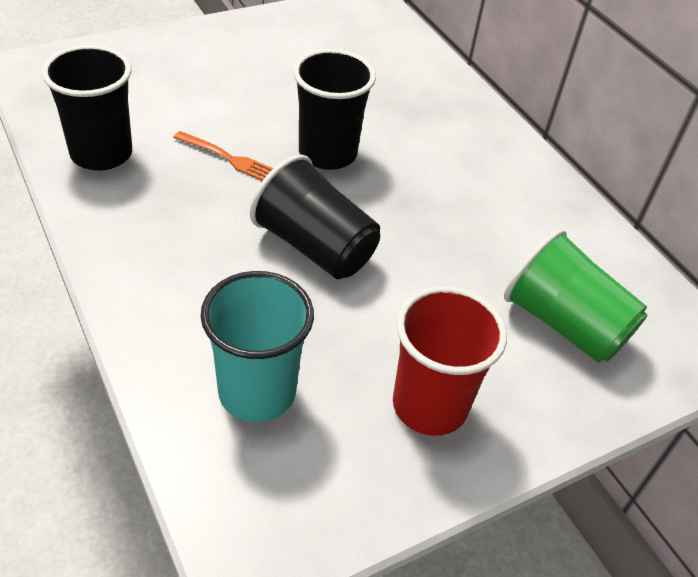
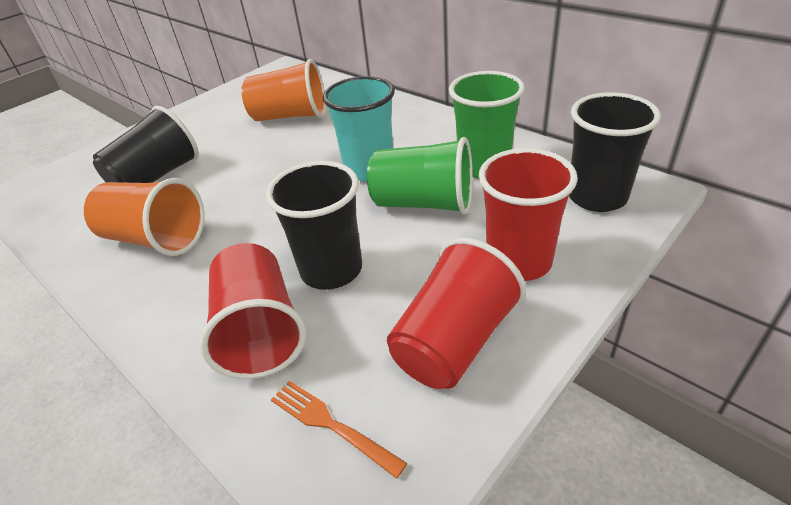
green cup: 1 -> 2
orange cup: 0 -> 2
red cup: 1 -> 3

